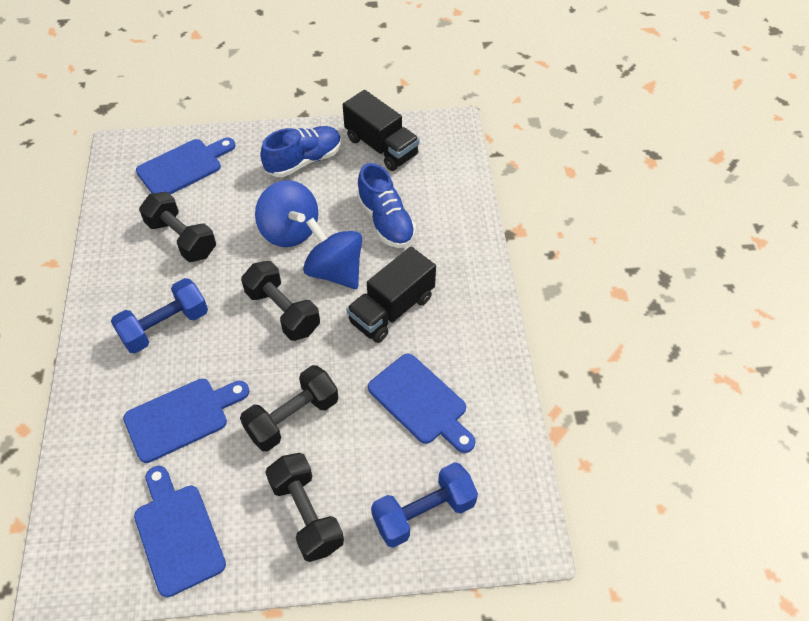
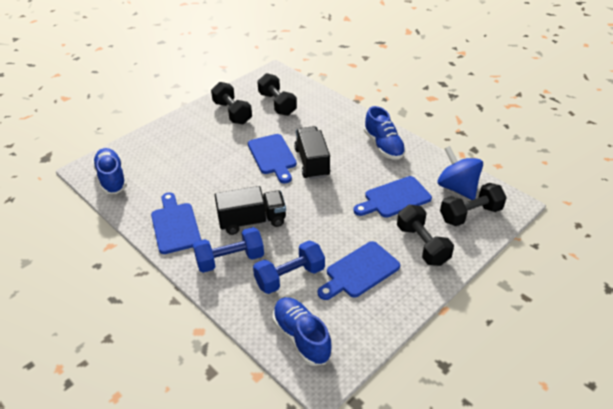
blue shoe: 2 -> 3
blue spinning top: 2 -> 1

